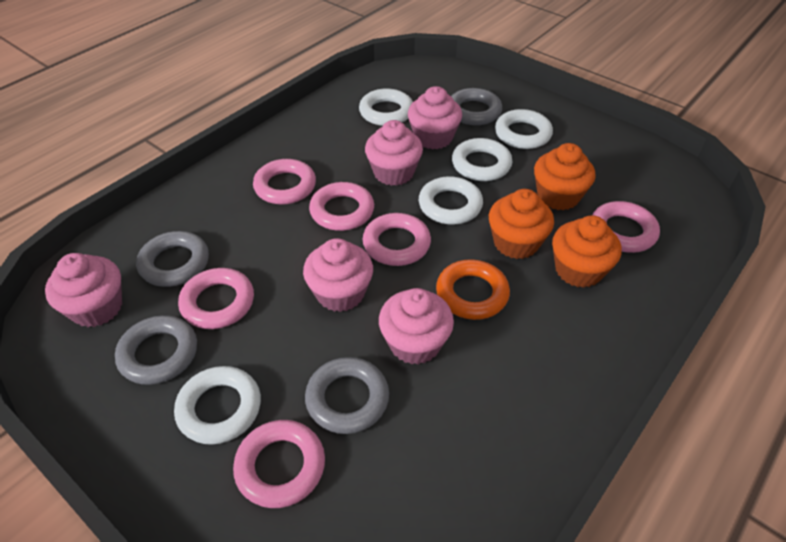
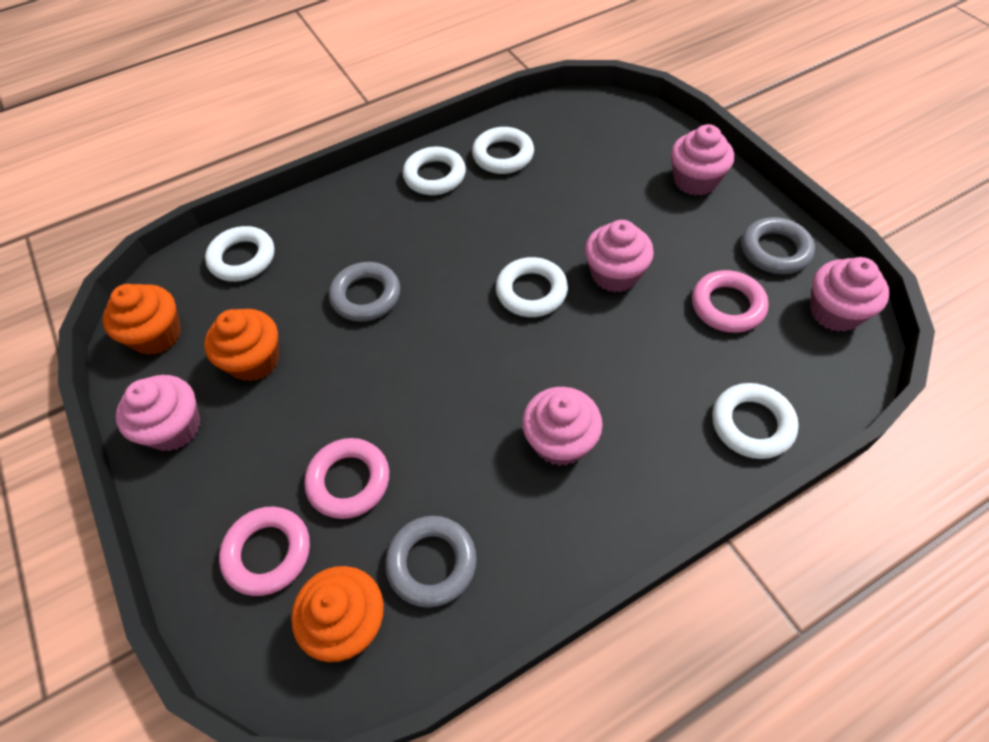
grey ring: 4 -> 3
orange ring: 1 -> 0
pink ring: 6 -> 3

